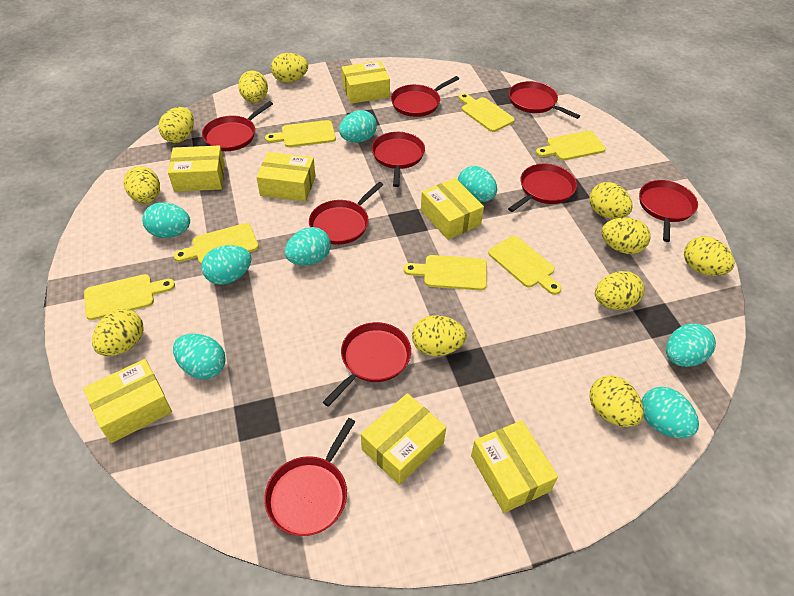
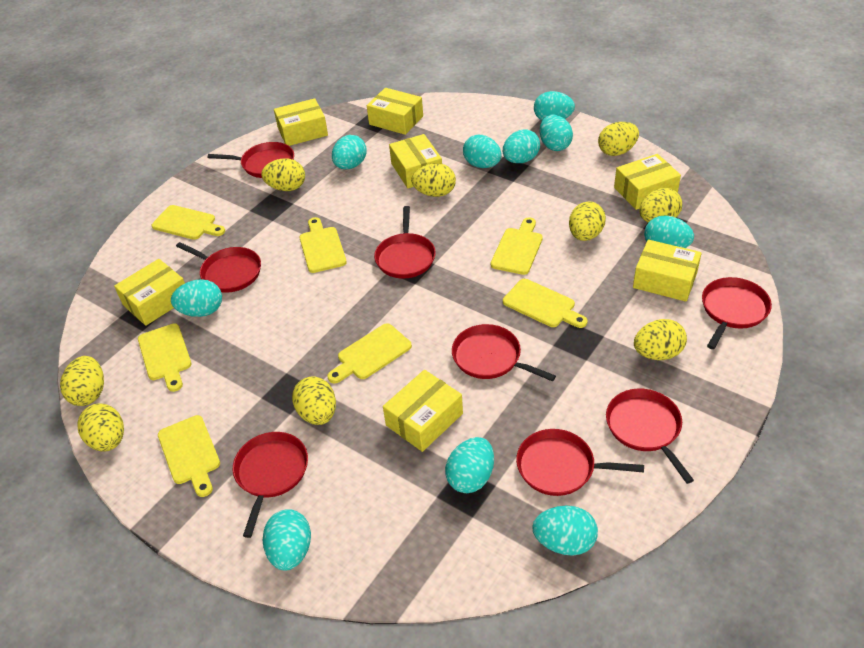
red pan: 9 -> 8
turquoise egg: 8 -> 10
yellow egg: 11 -> 9

